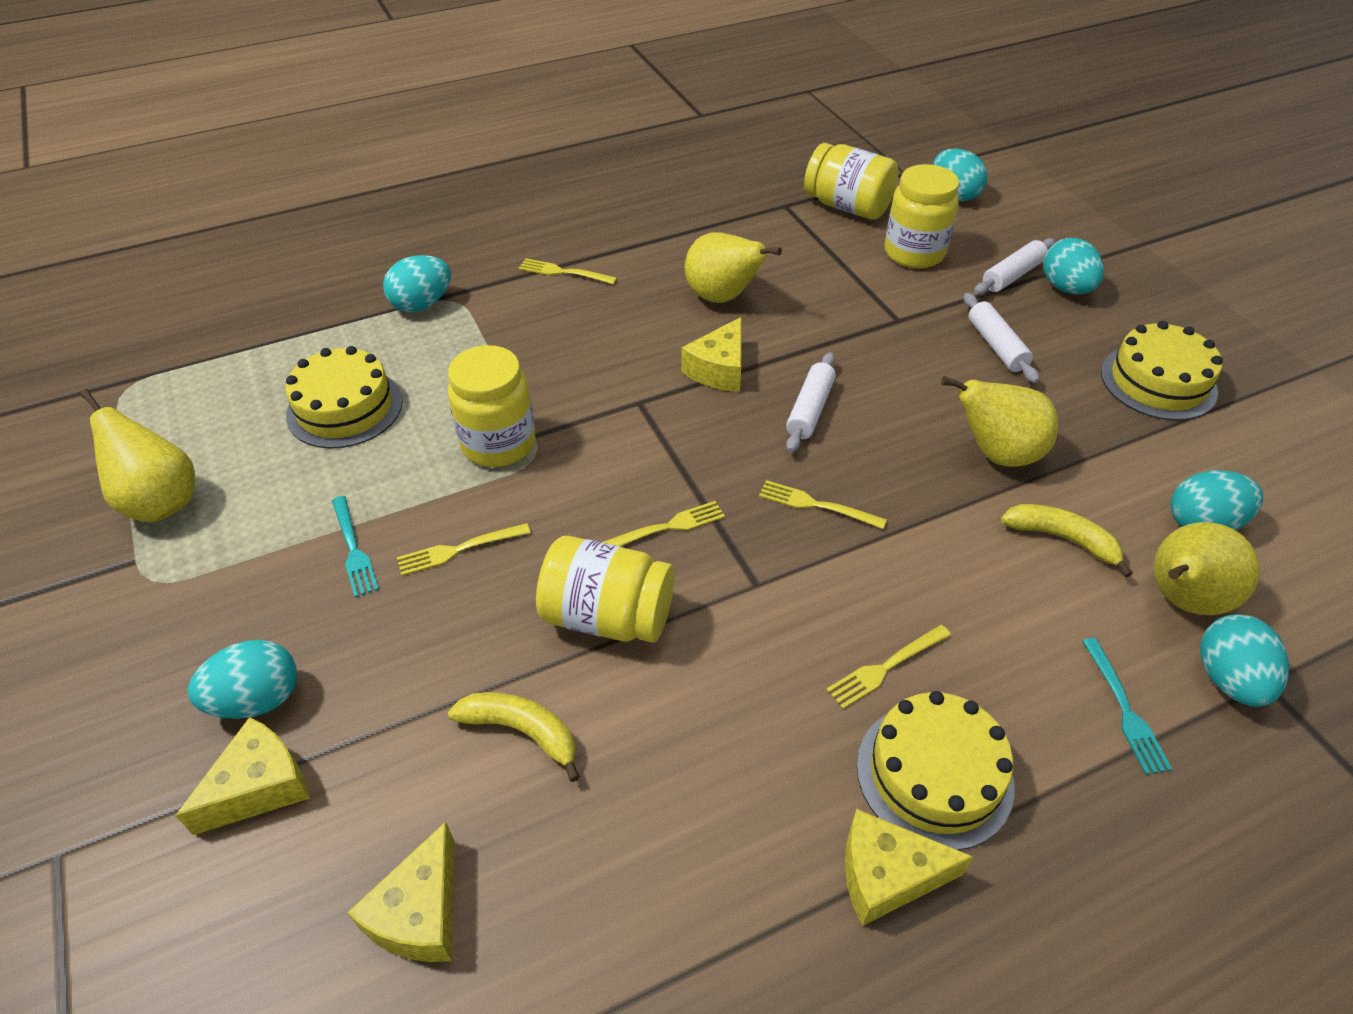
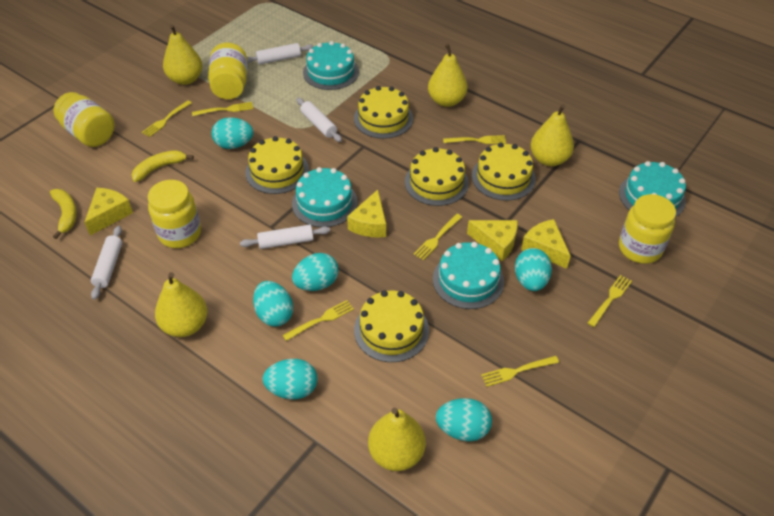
turquoise cake: 0 -> 4
turquoise fork: 2 -> 0
white rolling pin: 3 -> 4
yellow cake: 3 -> 5
yellow fork: 5 -> 7
yellow pear: 4 -> 5

